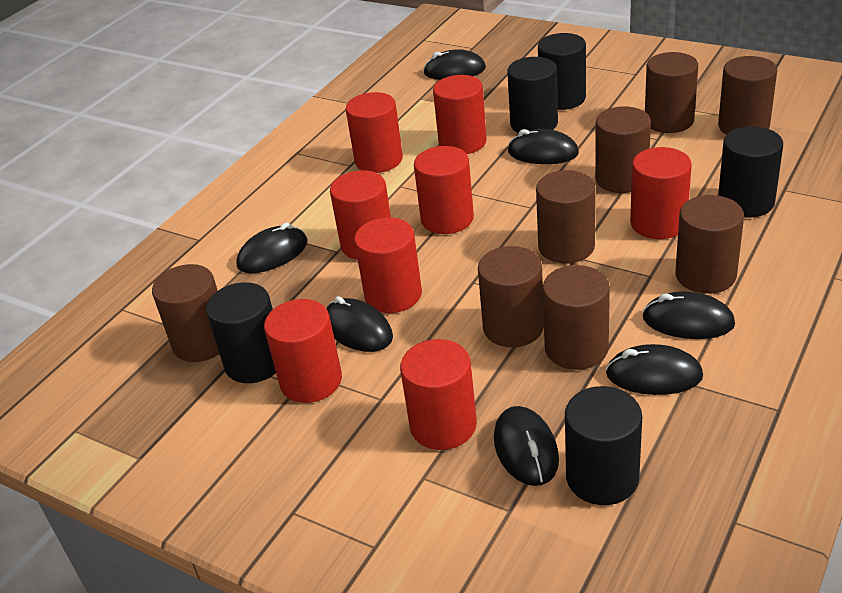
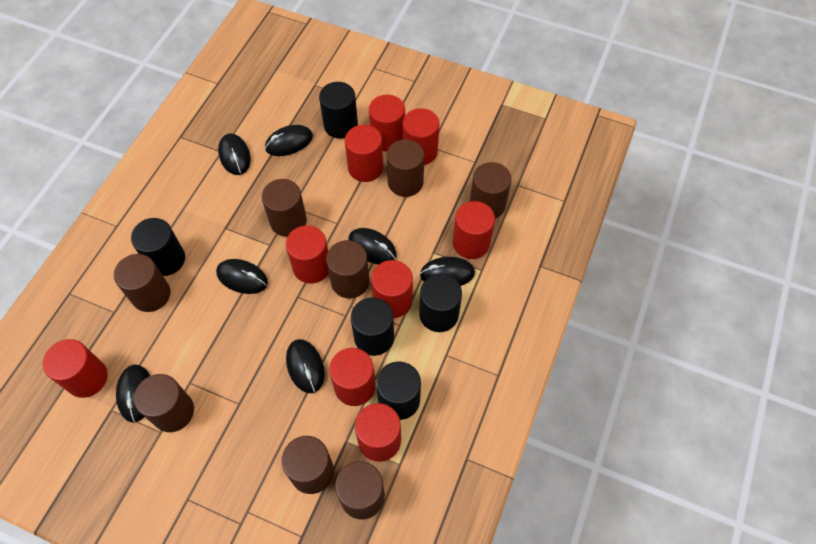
red cylinder: 8 -> 9

